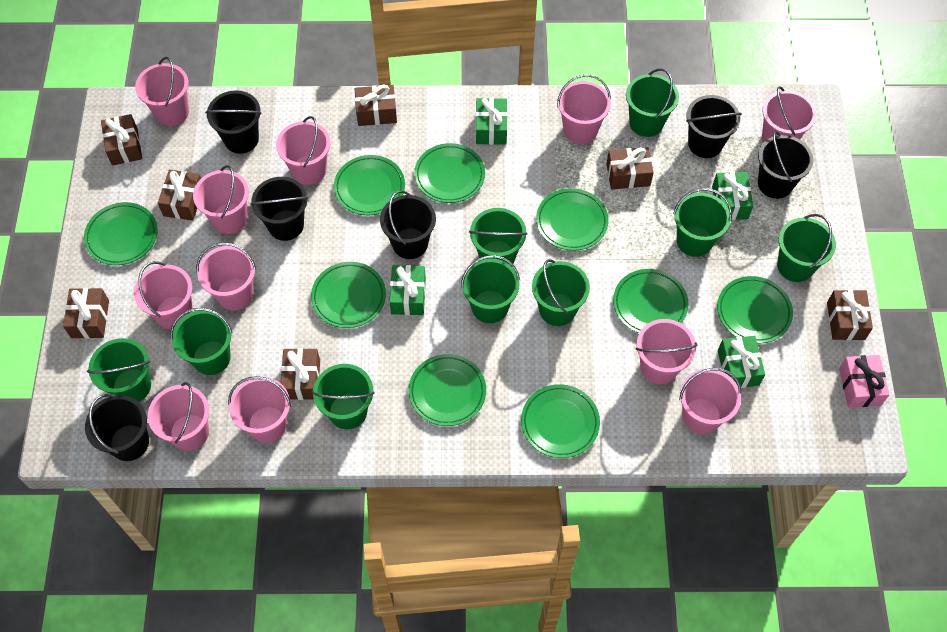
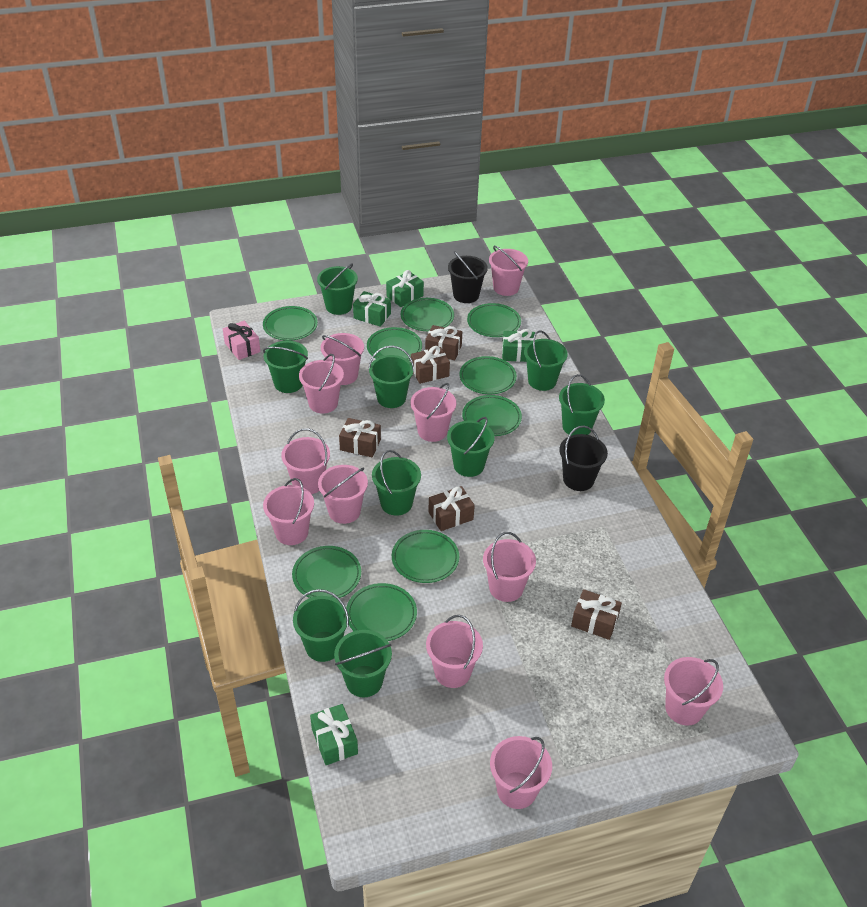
black bucket: 6 -> 2
brown gift: 7 -> 5

